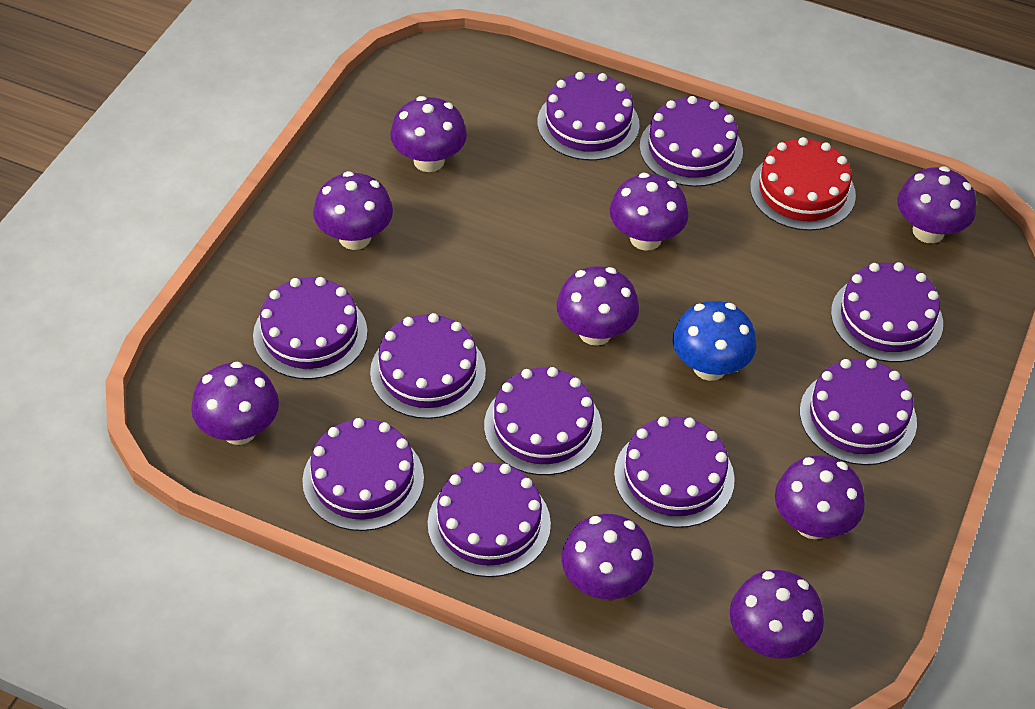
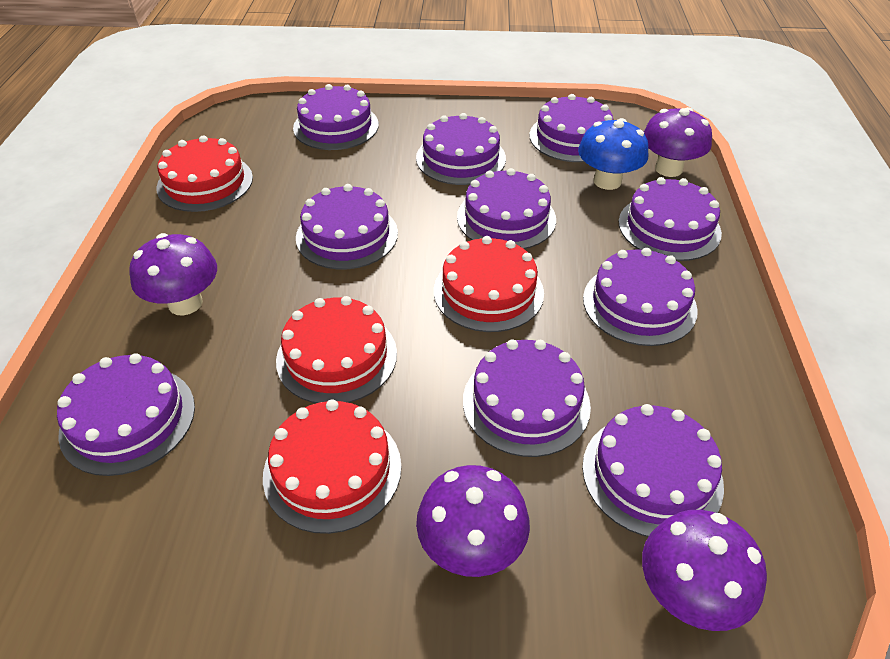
purple mushroom: 9 -> 4
red cake: 1 -> 4

